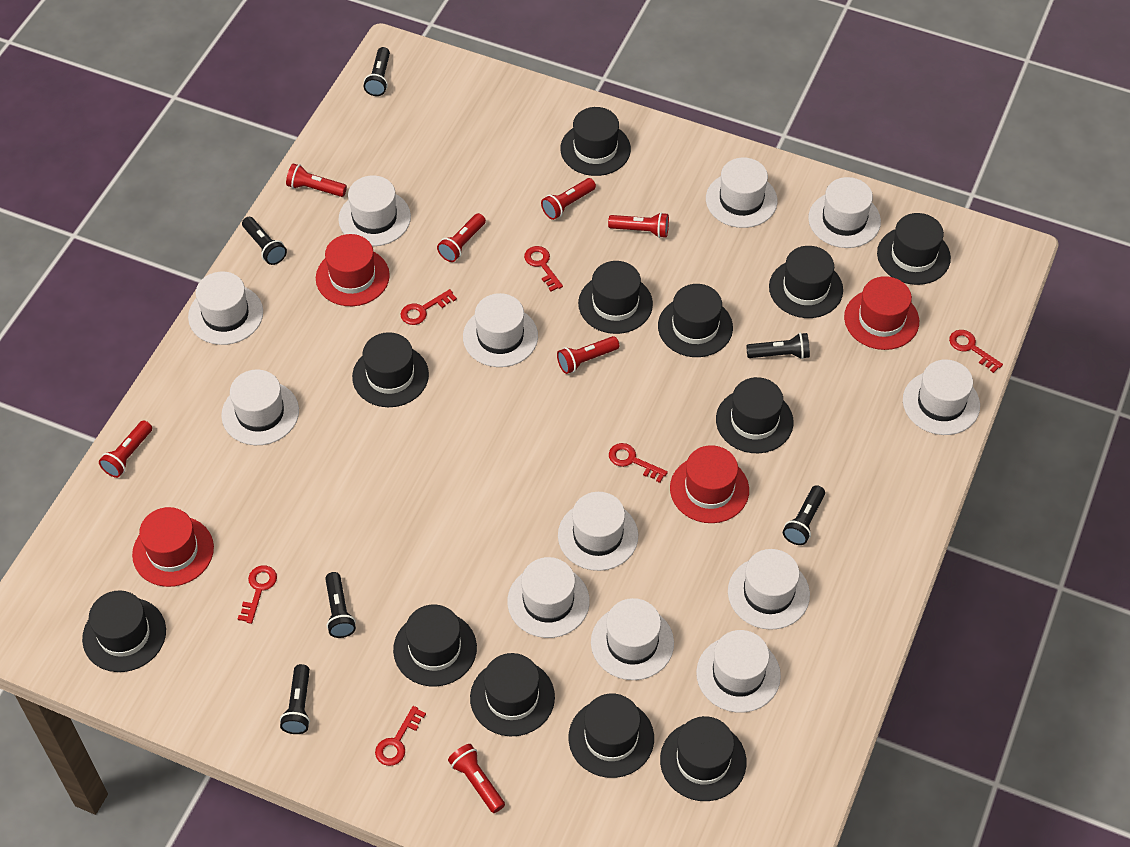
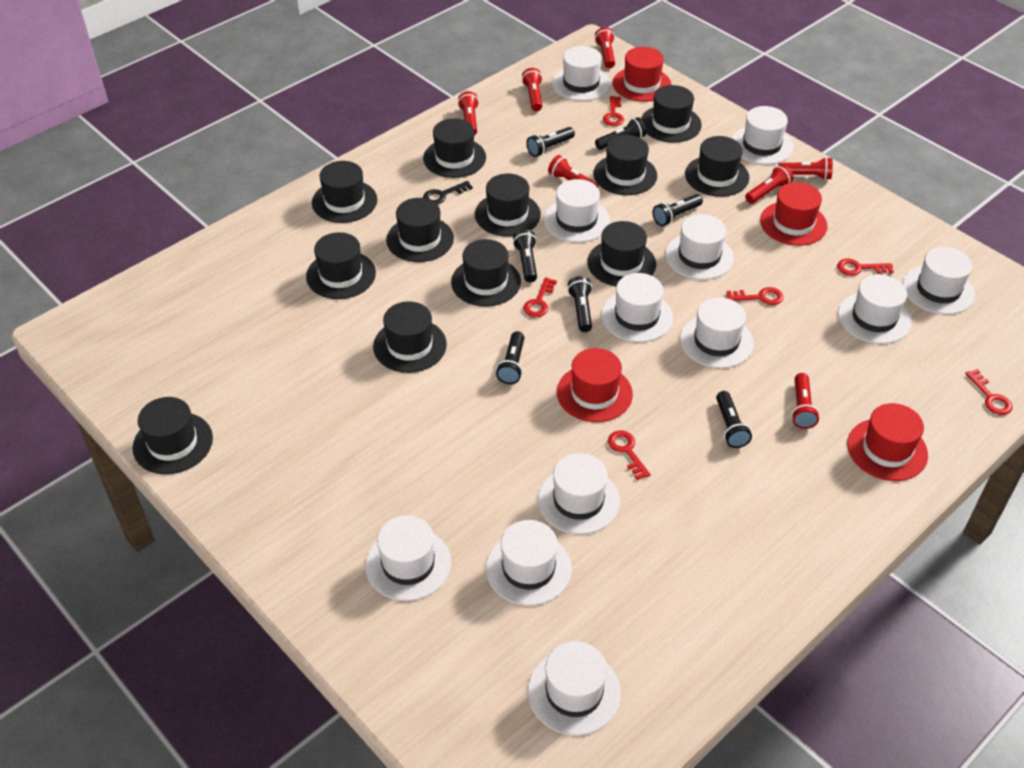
black flashlight: 6 -> 7
black key: 0 -> 1

